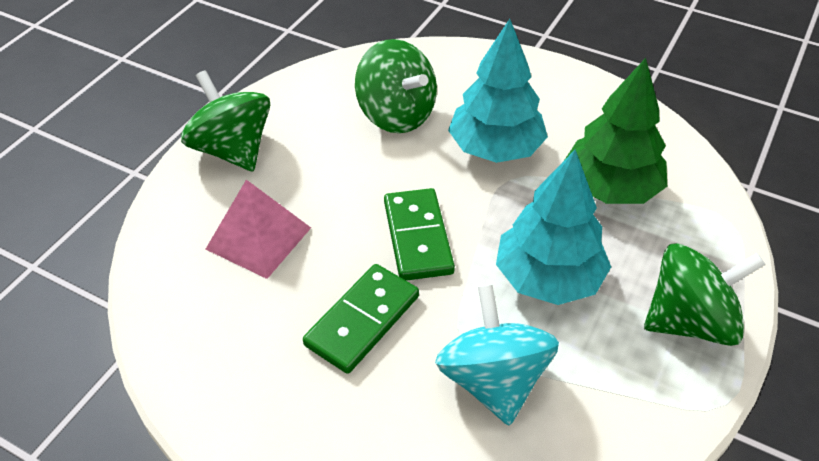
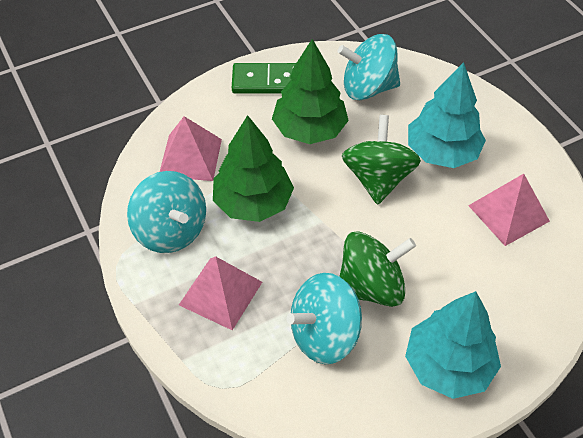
green domino: 2 -> 1
green spinning top: 3 -> 2
green tree: 1 -> 2
pink pyramid: 1 -> 3
turquoise spinning top: 1 -> 3

